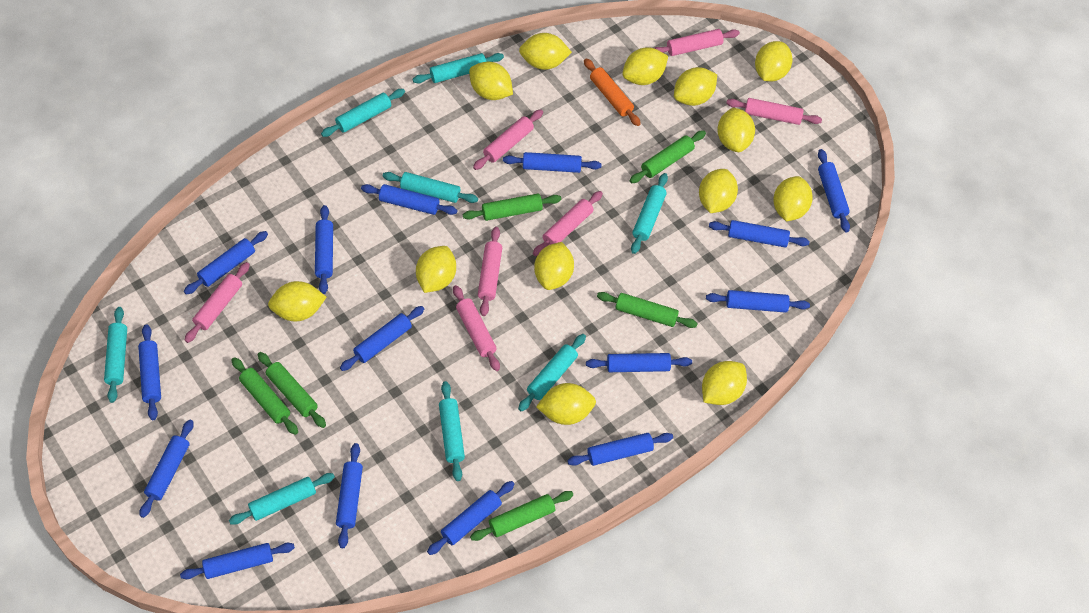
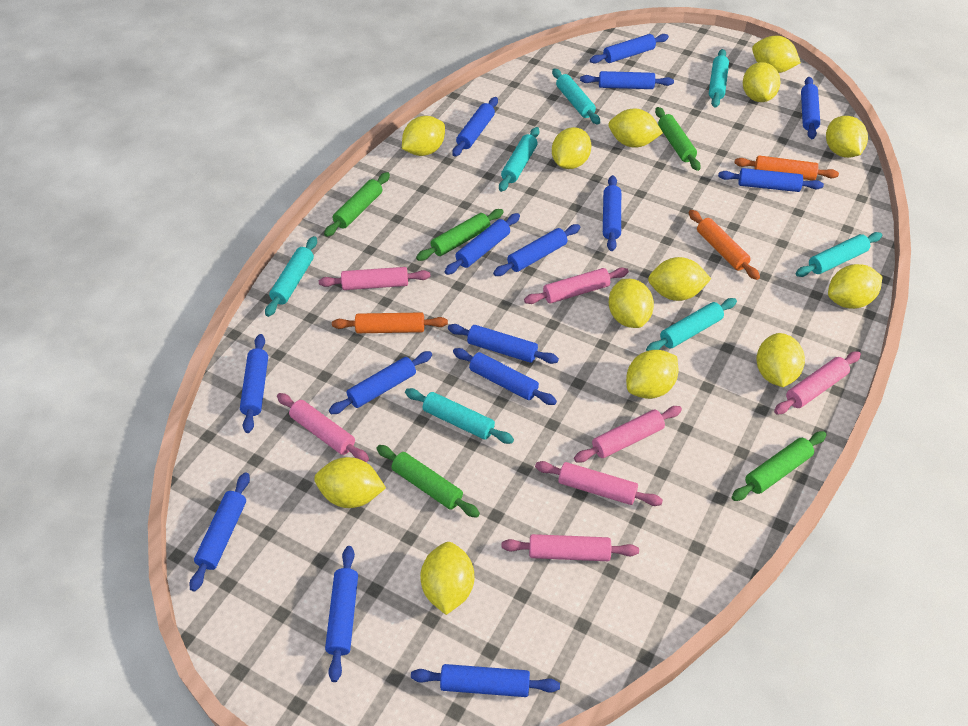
green rolling pin: 6 -> 5
orange rolling pin: 1 -> 3
turquoise rolling pin: 8 -> 7

